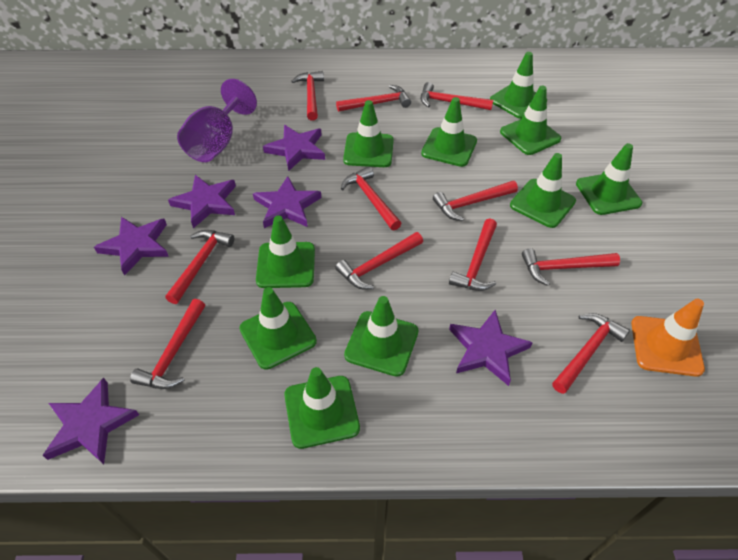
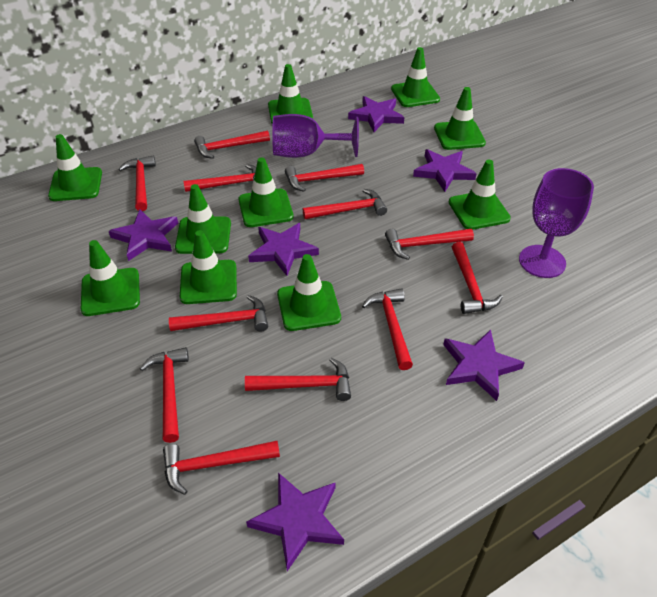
orange traffic cone: 1 -> 0
purple goblet: 1 -> 2
red hammer: 11 -> 12

